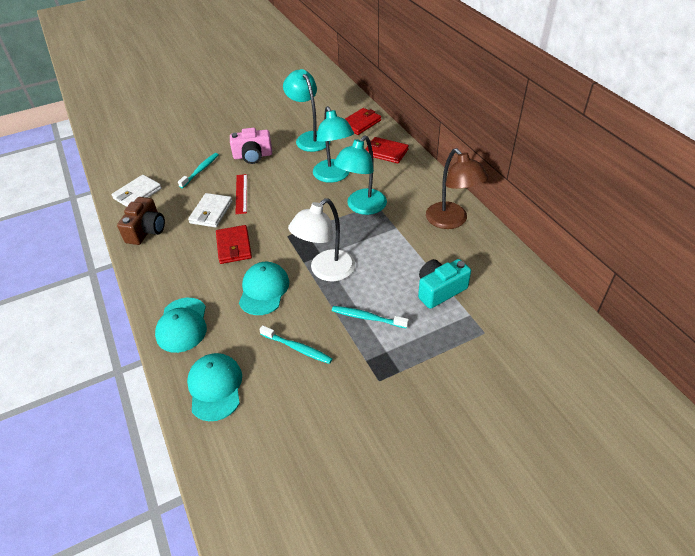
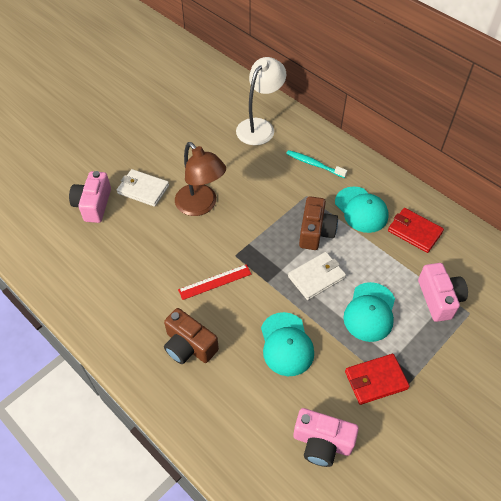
brown camera: 1 -> 2
pink camera: 1 -> 3
red wallet: 3 -> 2
turquoise camera: 1 -> 0
turquoise lamp: 3 -> 0
turquoise toothbrush: 3 -> 1

